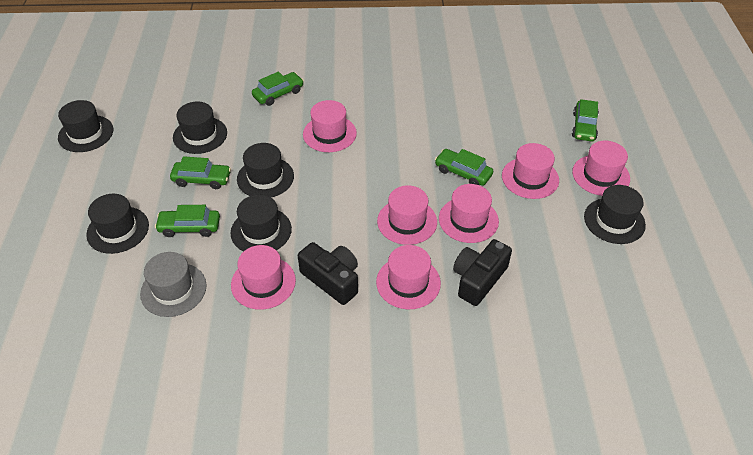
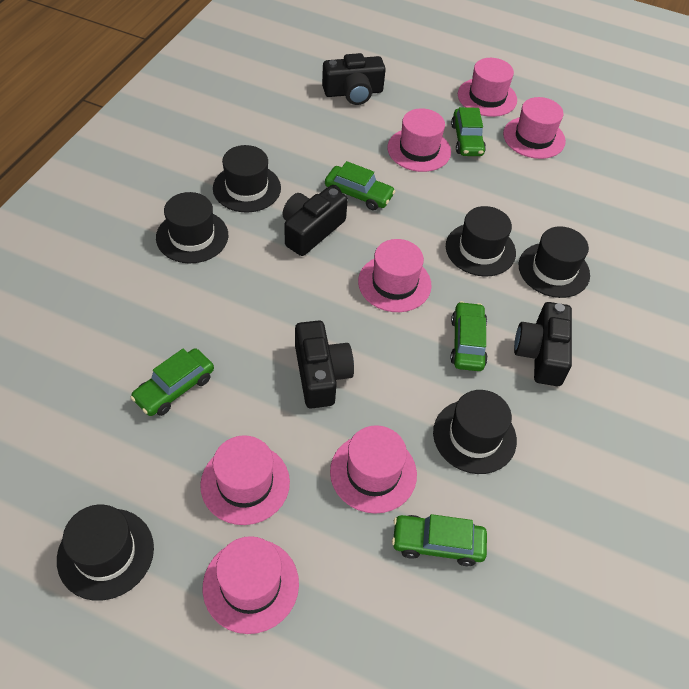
black camera: 2 -> 4
grey hat: 1 -> 0

